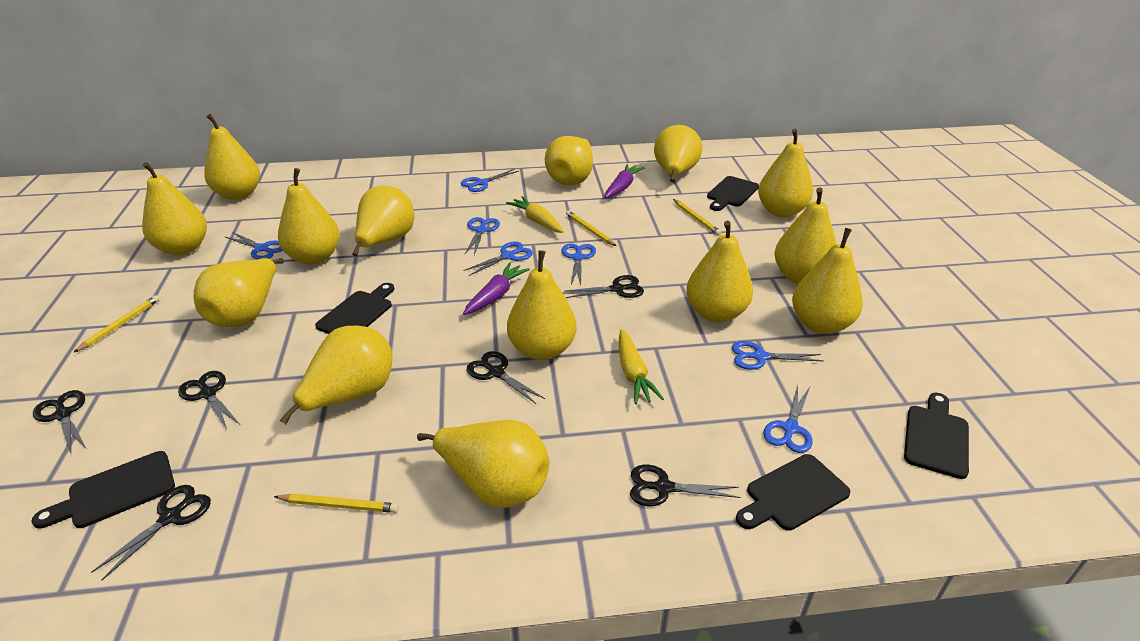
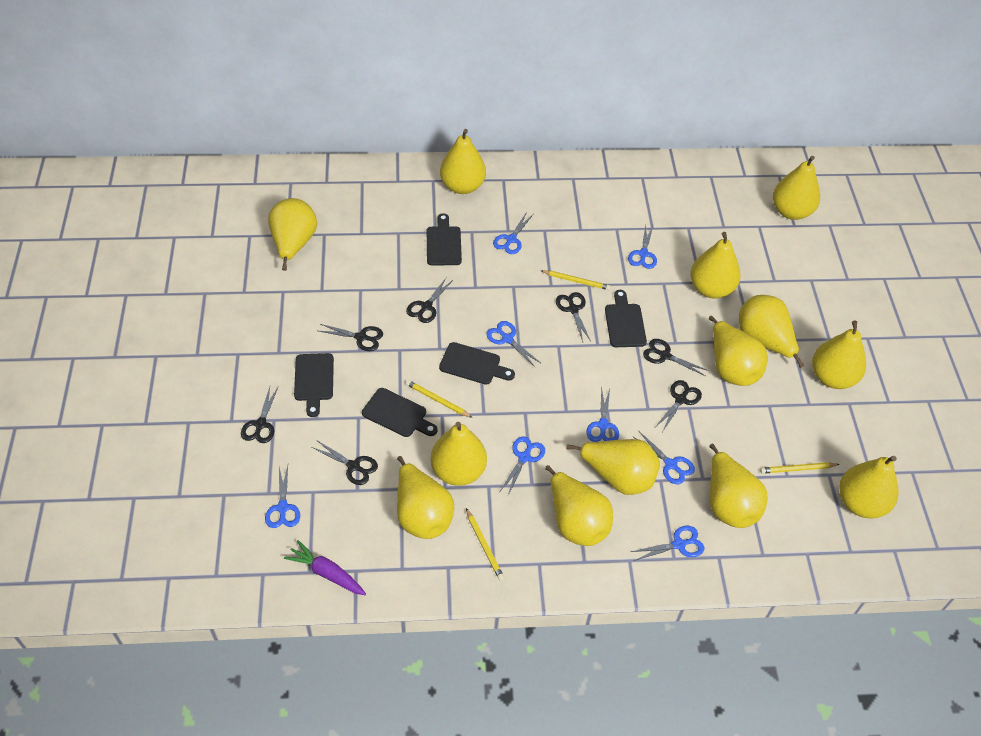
black scissors: 6 -> 7
blue scissors: 7 -> 8
purple carrot: 2 -> 1
yellow carrot: 2 -> 0
yellow pear: 14 -> 13

